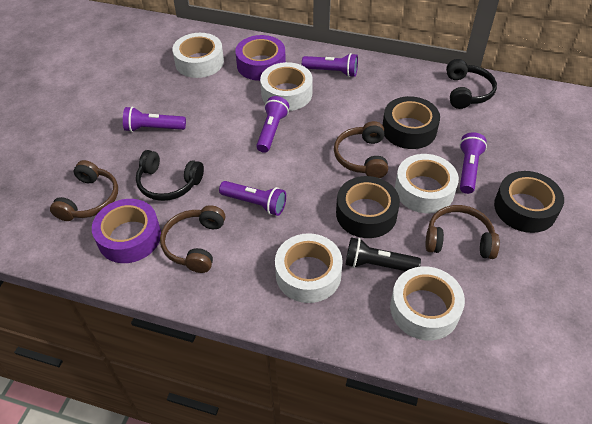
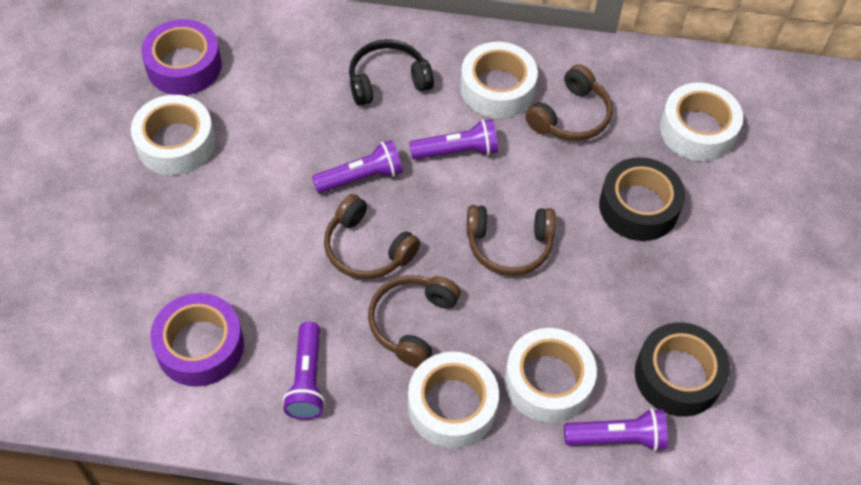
black flashlight: 1 -> 0
black headphones: 2 -> 1
black tape: 3 -> 2
purple flashlight: 5 -> 4

